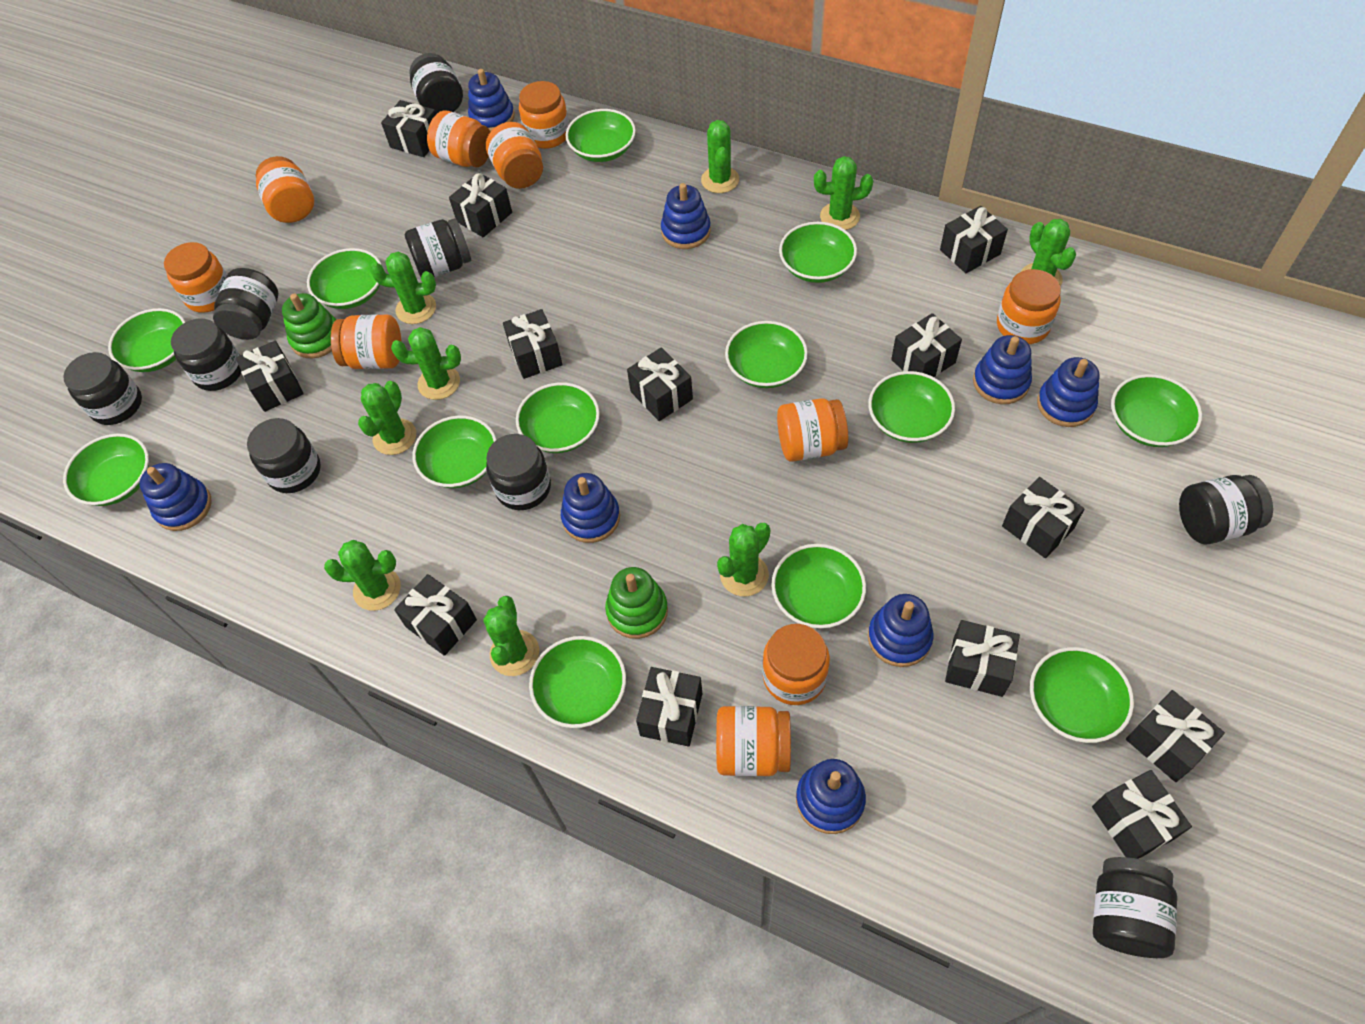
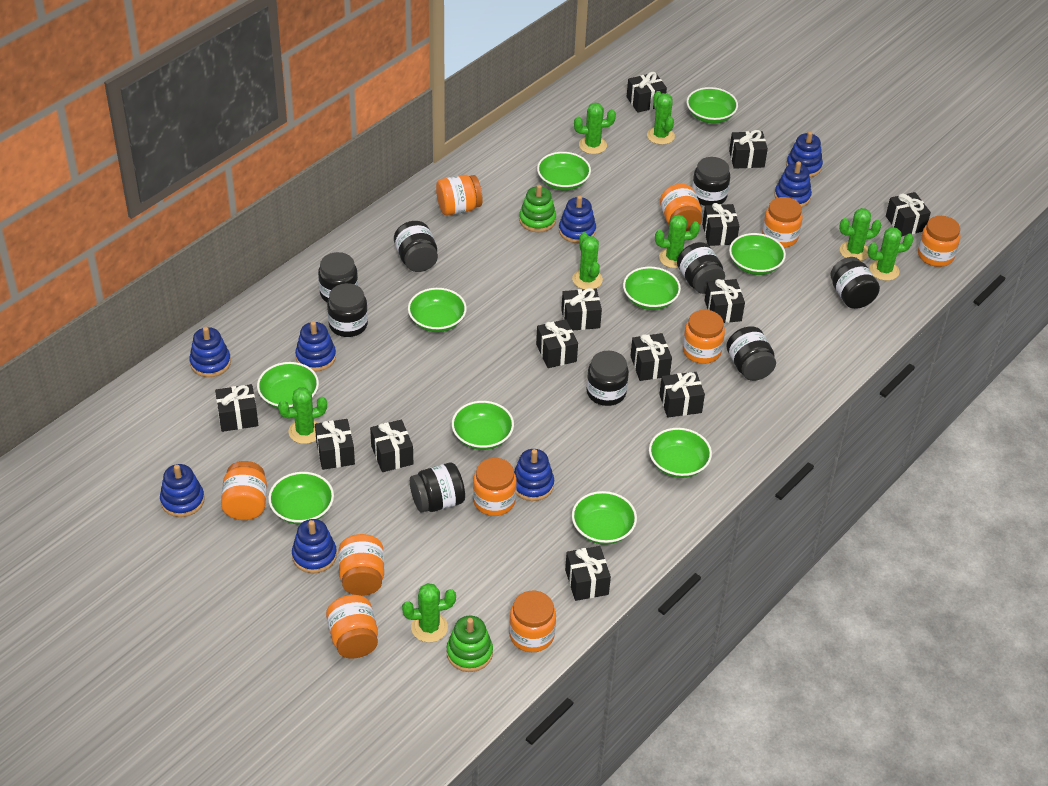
green bowl: 13 -> 10
green cactus: 9 -> 8

